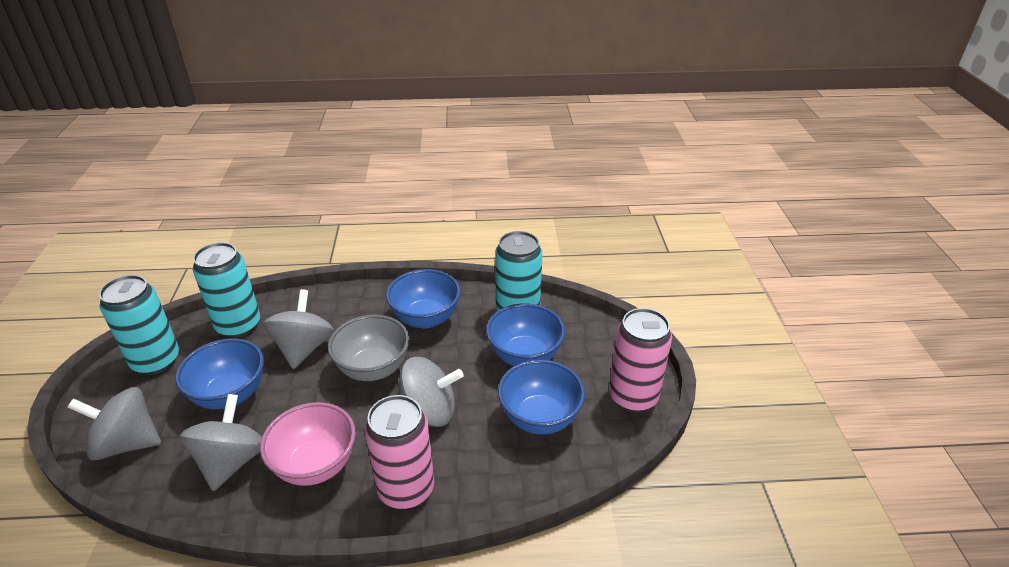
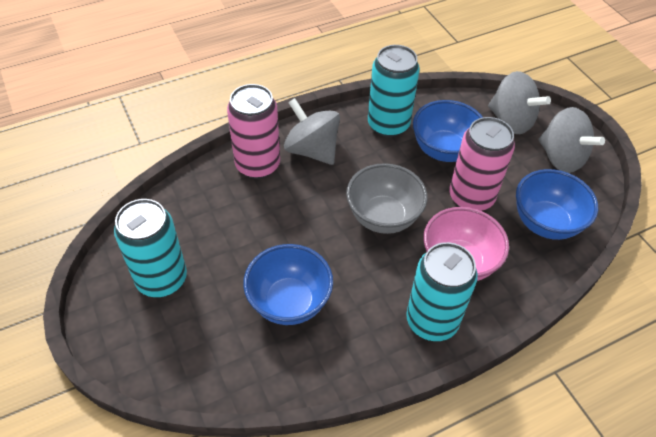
blue bowl: 4 -> 3
grey spinning top: 4 -> 3

